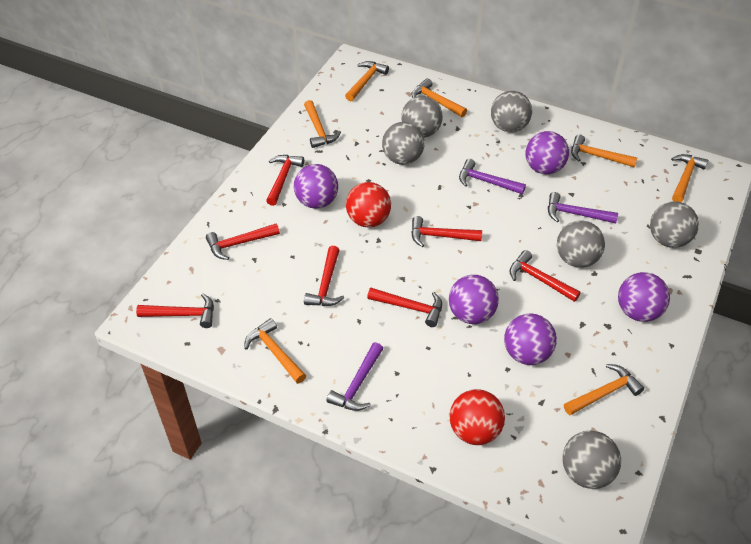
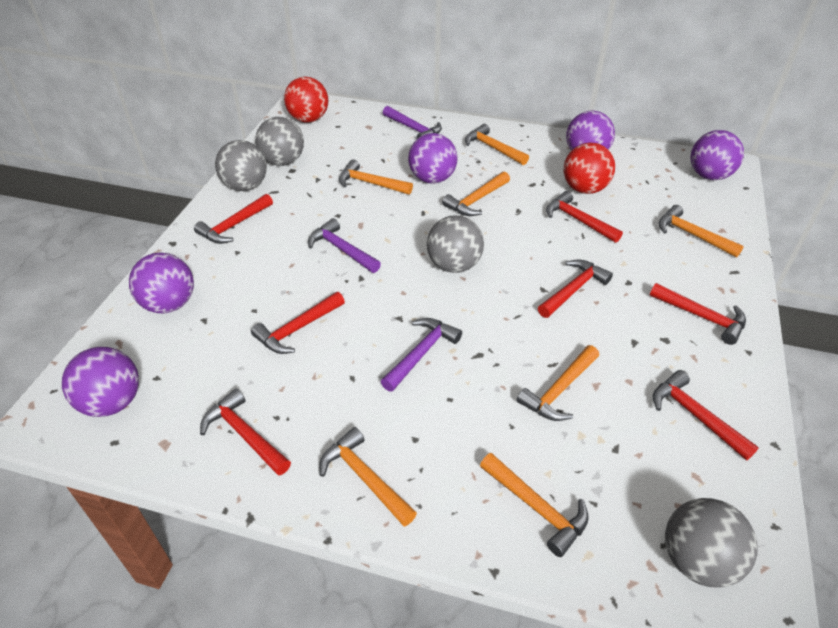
grey ball: 6 -> 4

